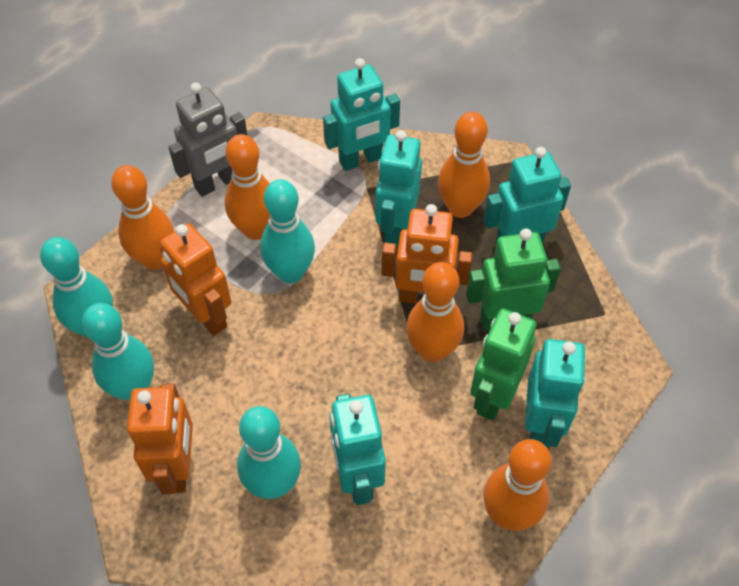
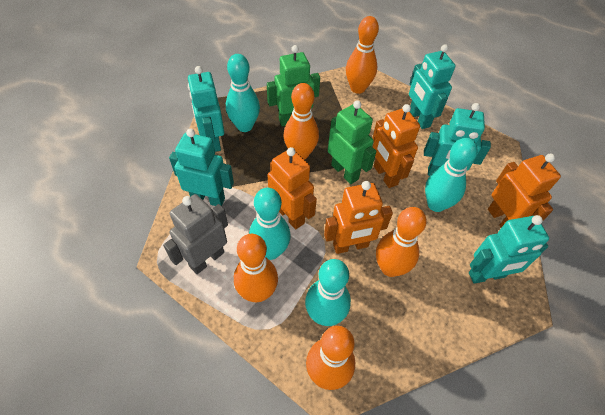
orange robot: 3 -> 4

